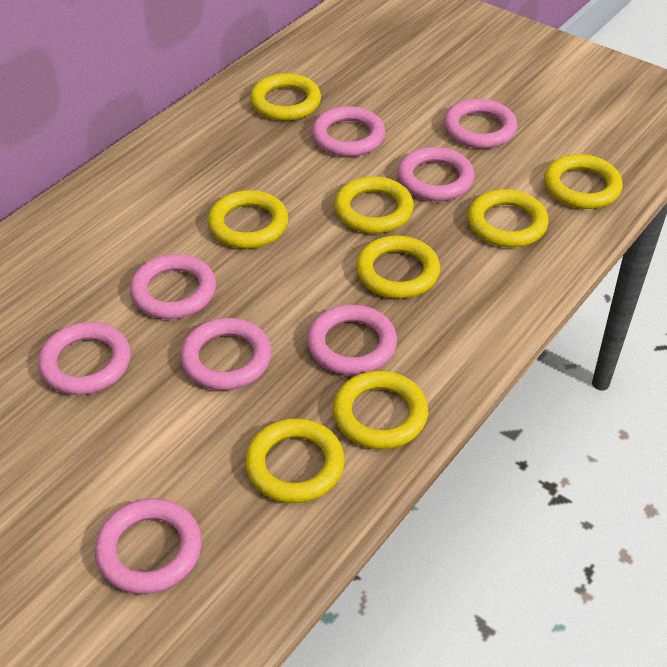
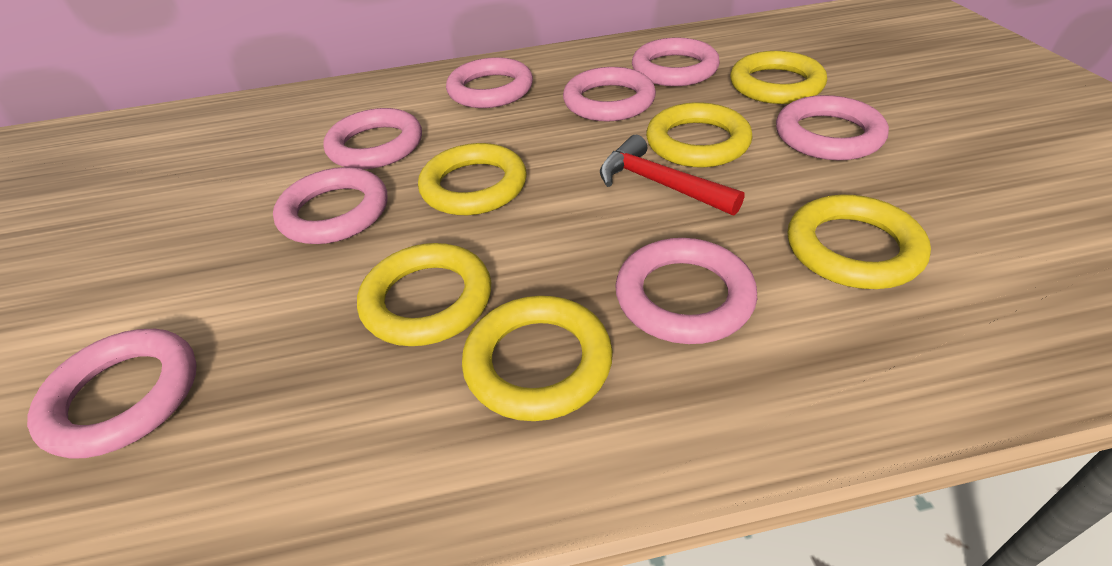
red hammer: 0 -> 1
yellow ring: 8 -> 6

